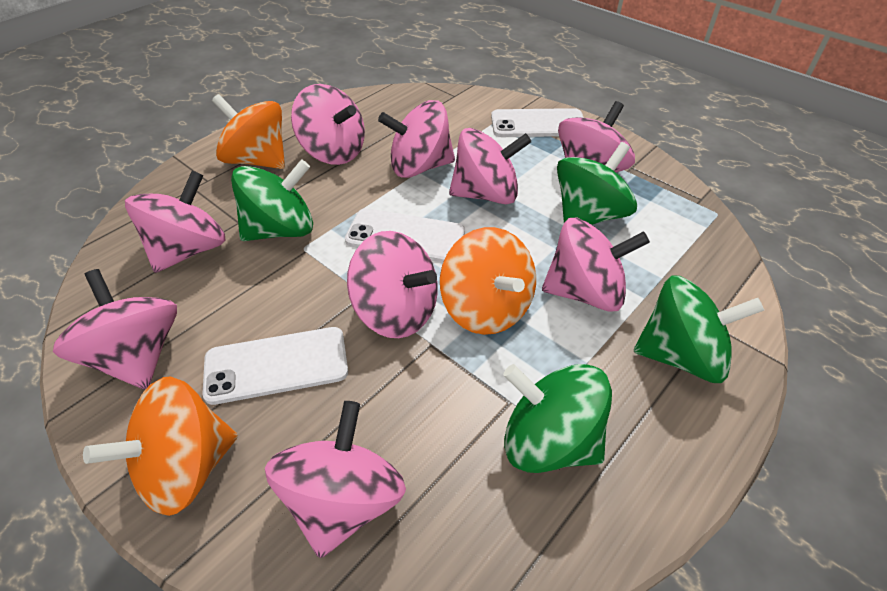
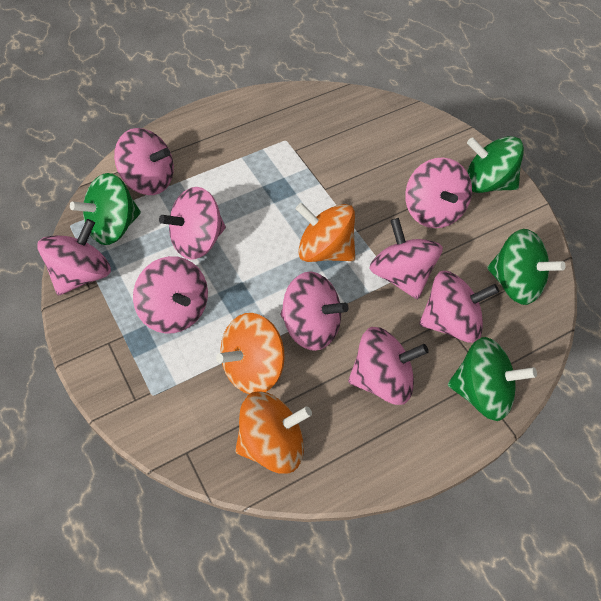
white phone: 3 -> 0

